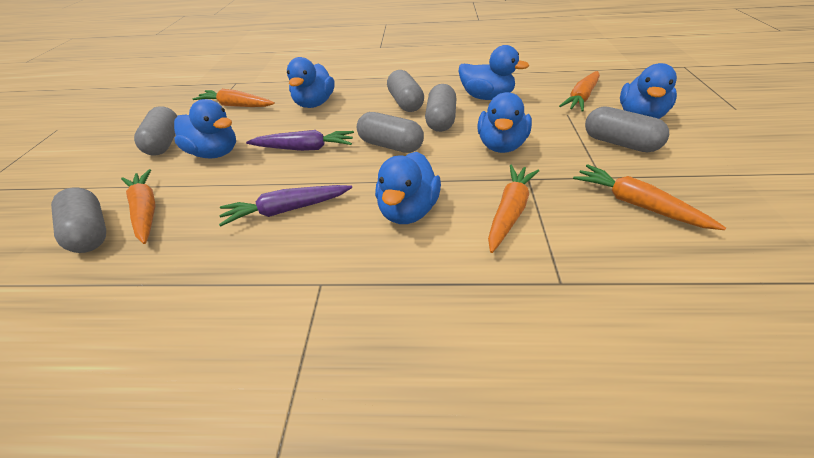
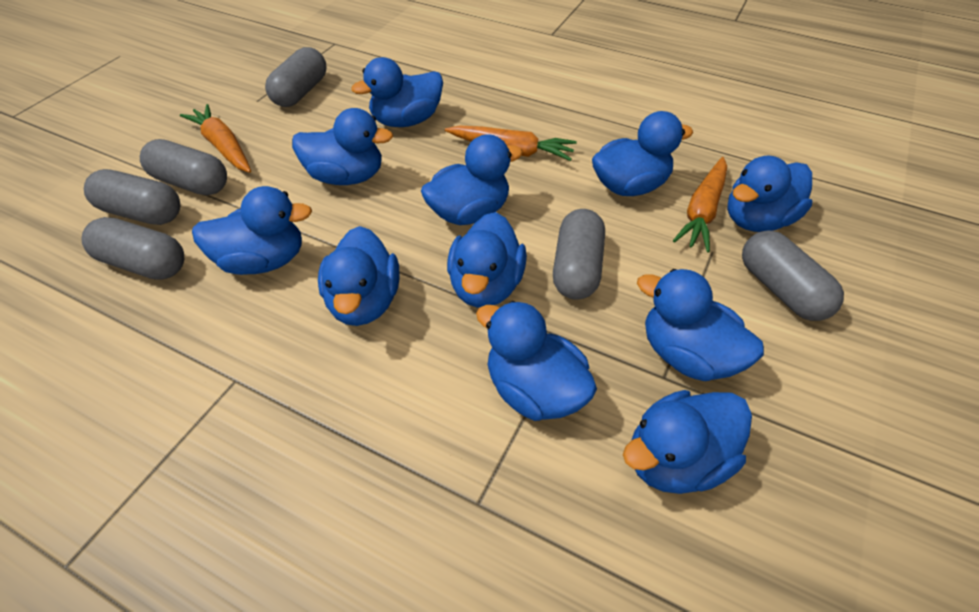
blue duck: 6 -> 11
orange carrot: 5 -> 3
purple carrot: 2 -> 0

